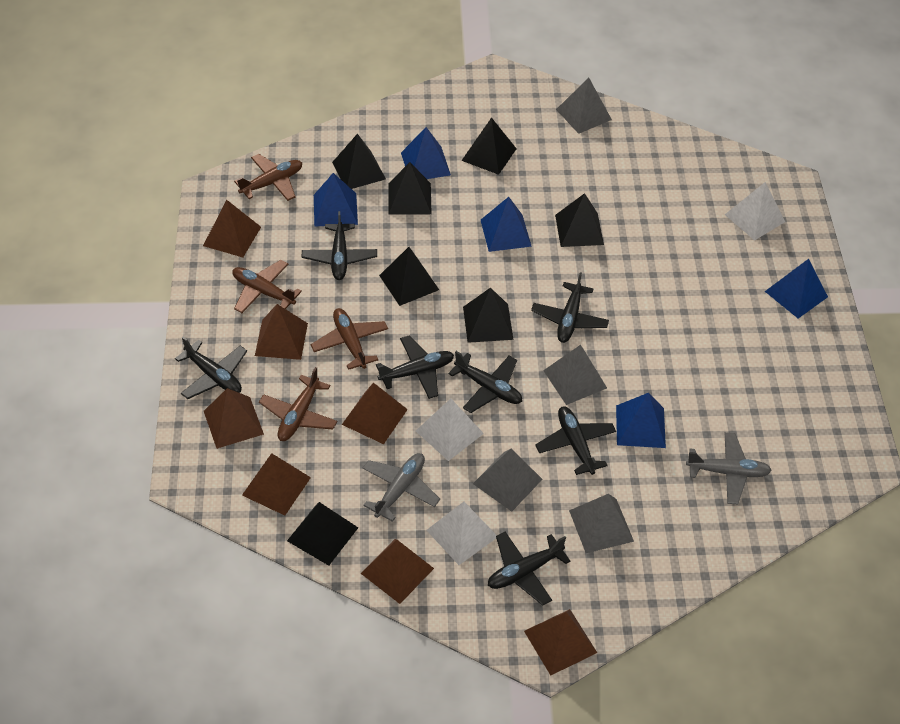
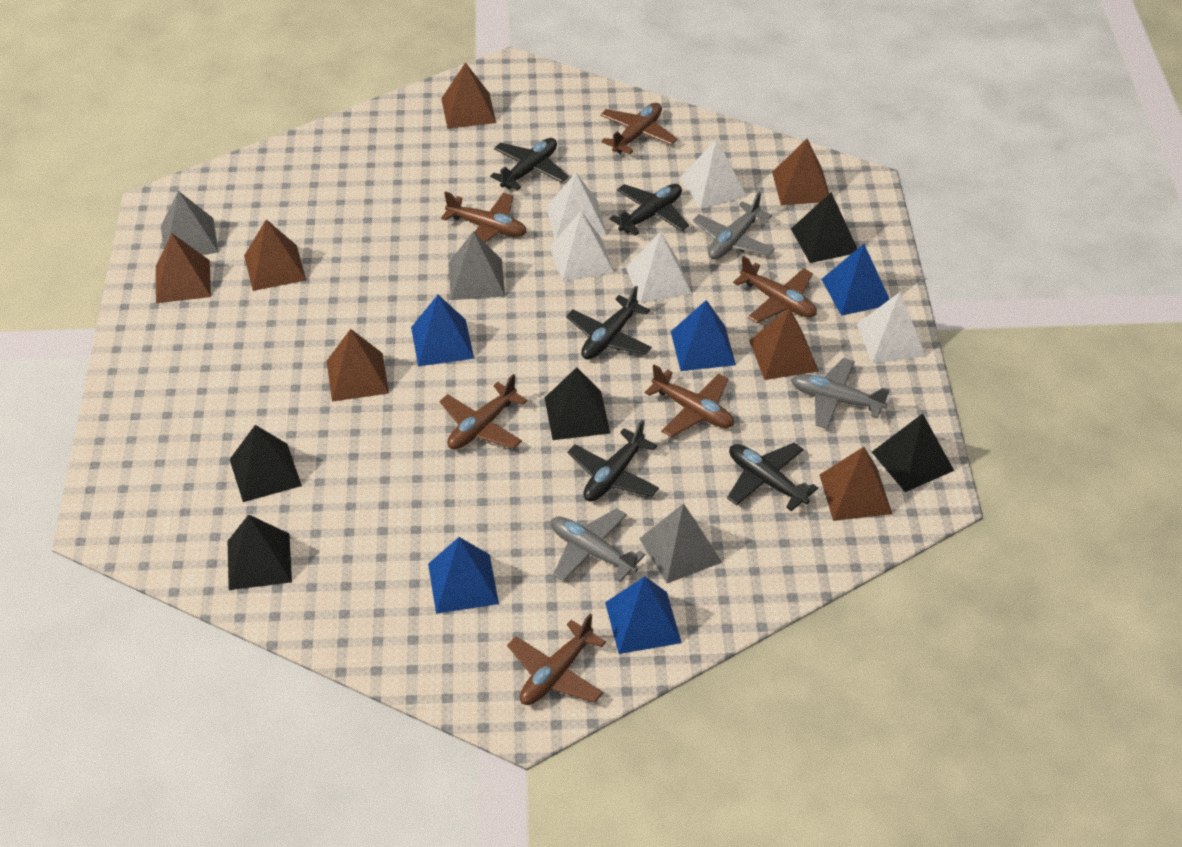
black plane: 7 -> 5
black pyramid: 7 -> 5
brown plane: 4 -> 6
grey plane: 2 -> 3
grey pyramid: 4 -> 3
white pyramid: 3 -> 5

